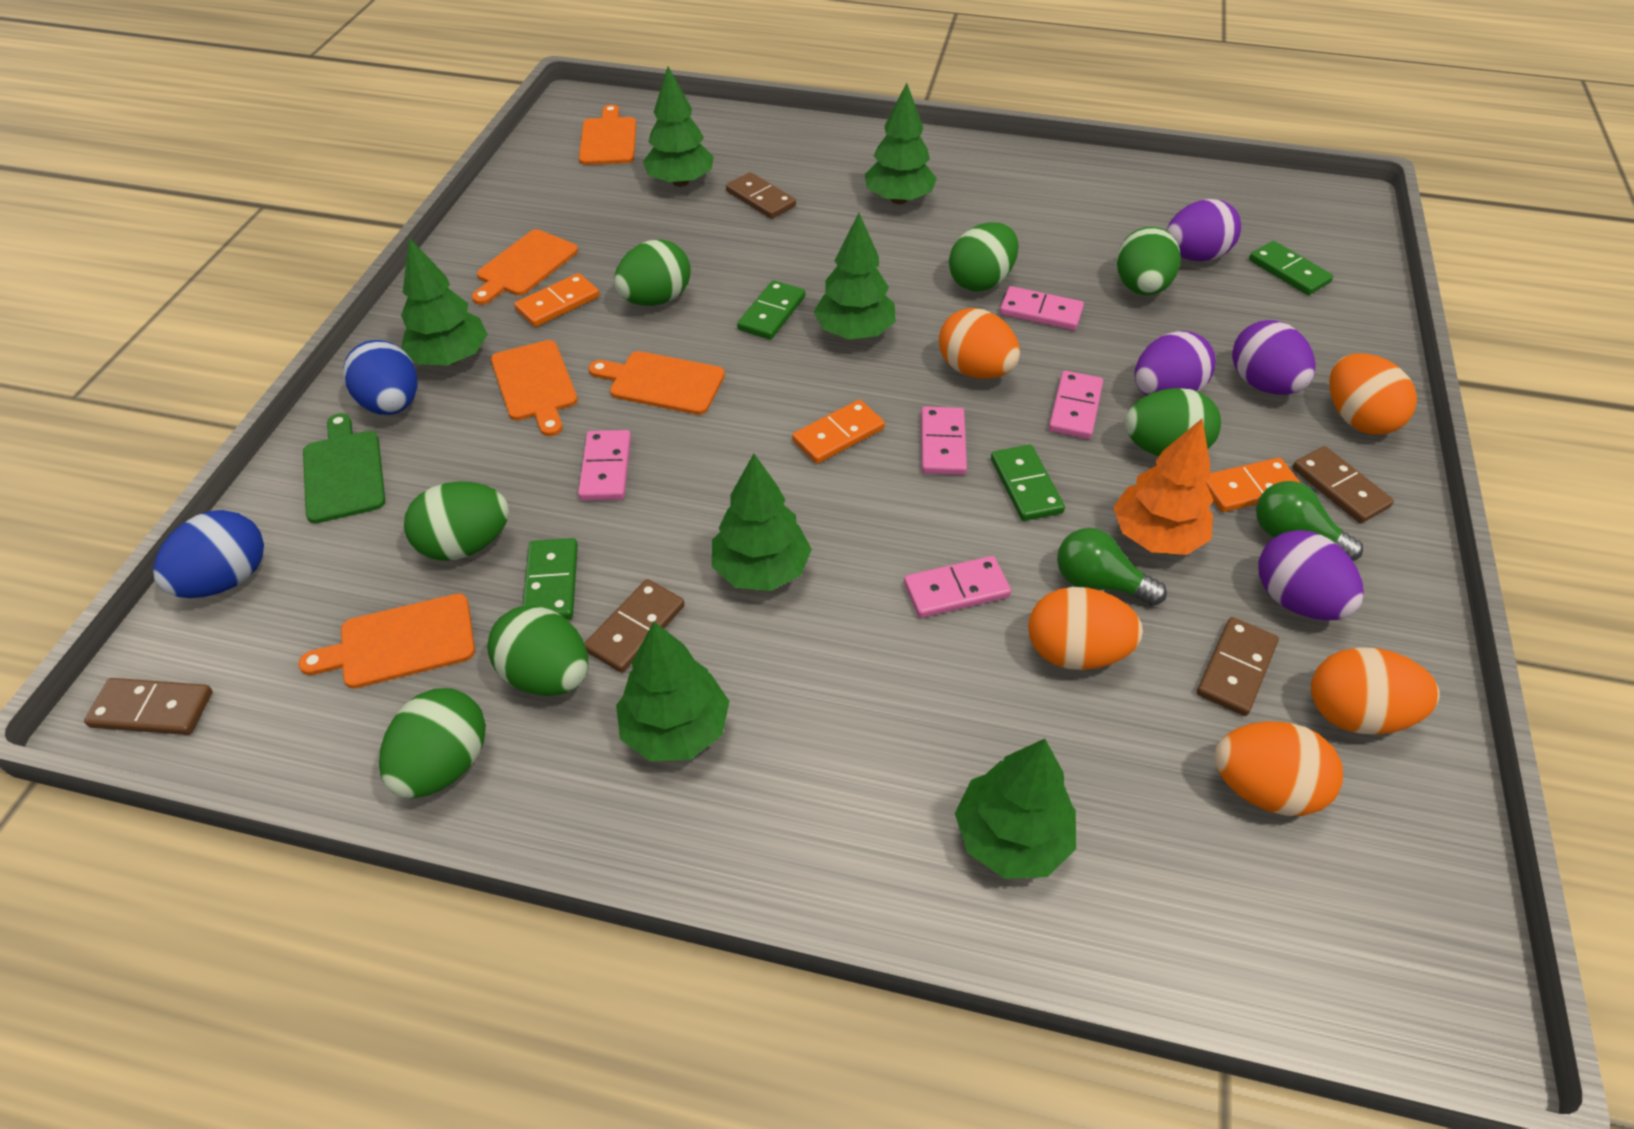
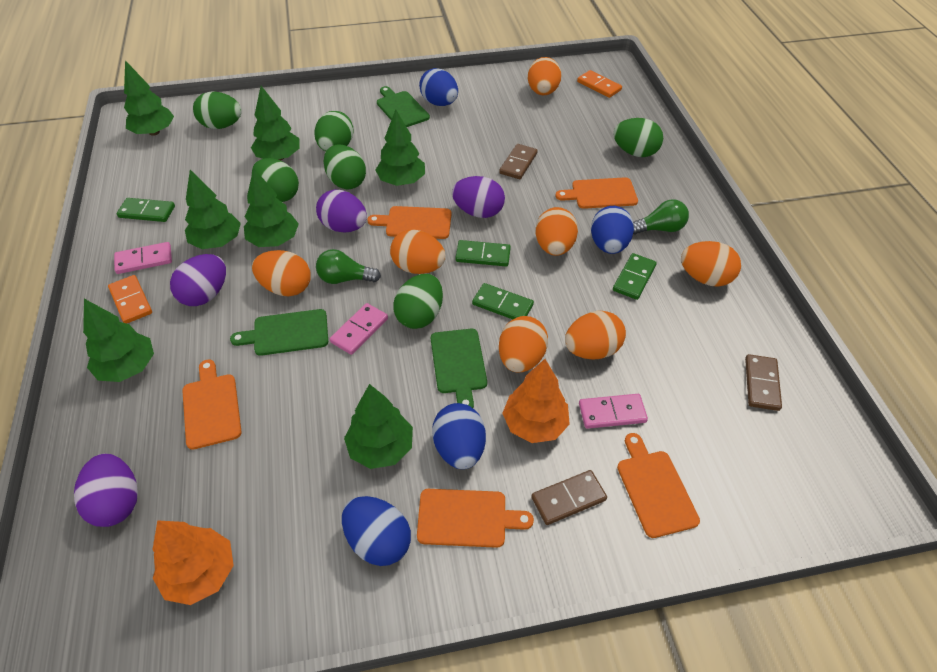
blue egg: 2 -> 4
brown domino: 5 -> 3
green cutting board: 1 -> 3
green egg: 7 -> 6
orange domino: 3 -> 2
orange egg: 5 -> 7
orange tree: 1 -> 2
pink domino: 5 -> 3

